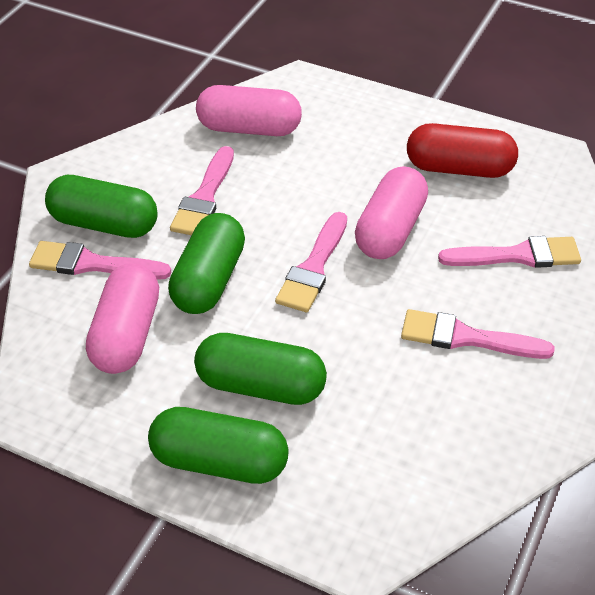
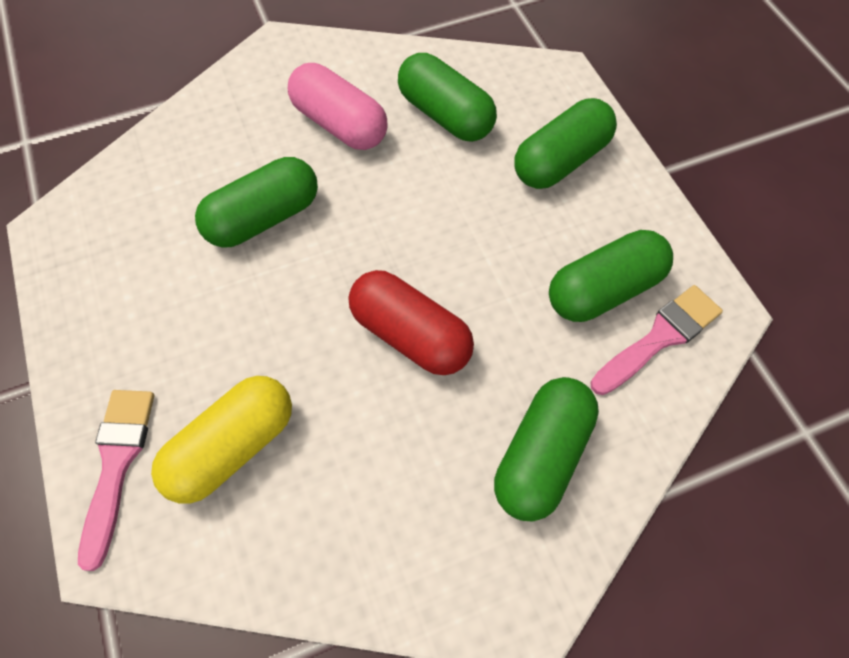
green capsule: 4 -> 5
pink brush: 5 -> 2
pink capsule: 3 -> 1
yellow capsule: 0 -> 1

